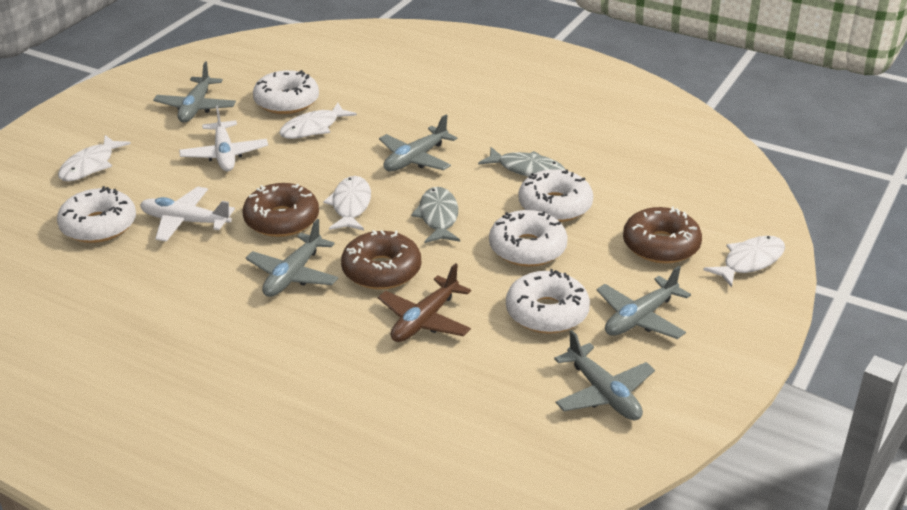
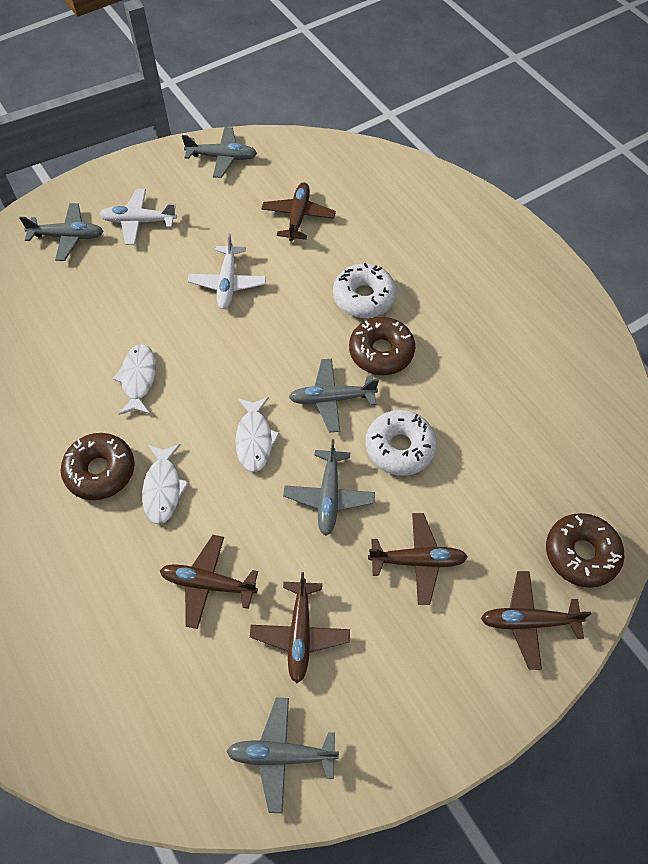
brown plane: 1 -> 5
grey fish: 2 -> 0
white donut: 5 -> 2
white fish: 4 -> 3

